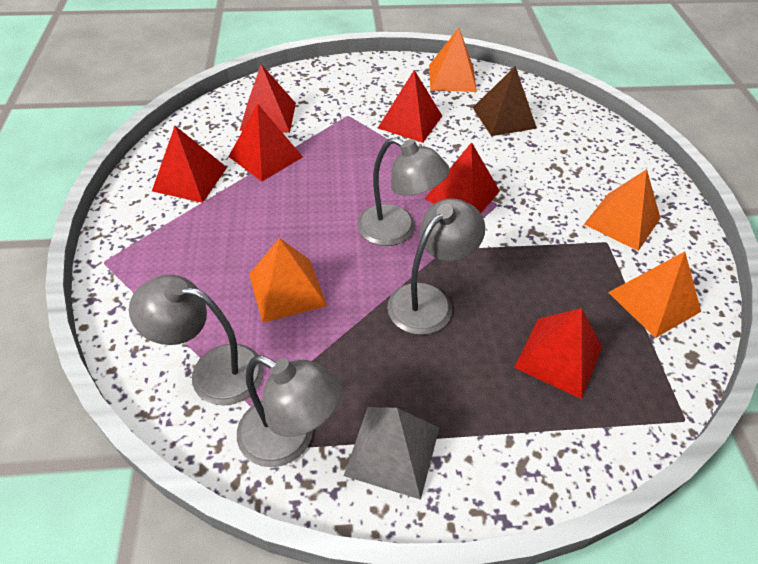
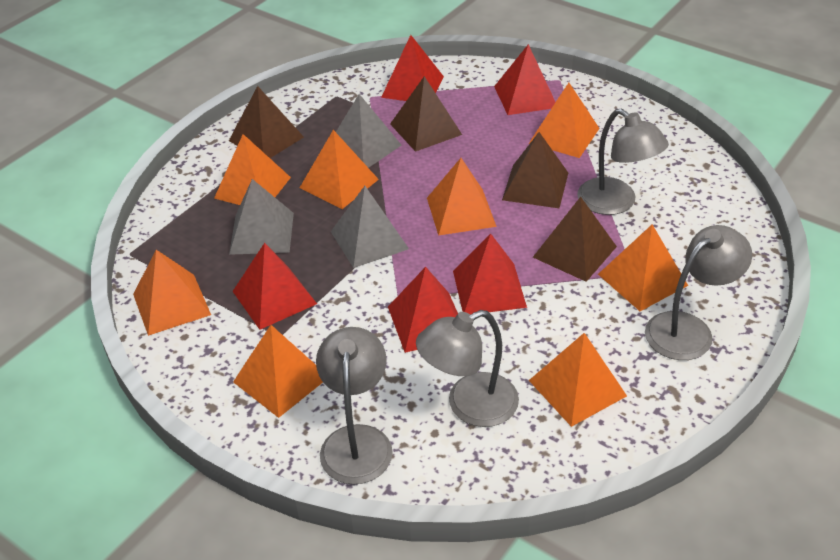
brown pyramid: 1 -> 4
grey pyramid: 1 -> 3
orange pyramid: 4 -> 8
red pyramid: 6 -> 5

